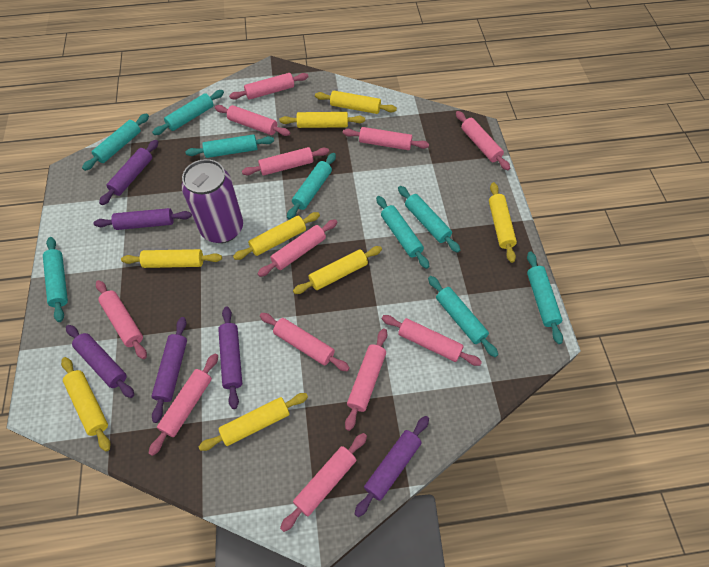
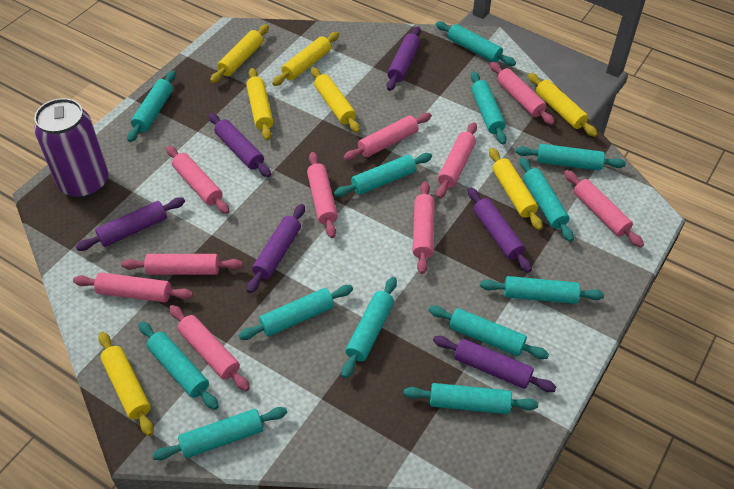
pink rolling pin: 12 -> 10
turquoise rolling pin: 9 -> 13
yellow rolling pin: 8 -> 7

